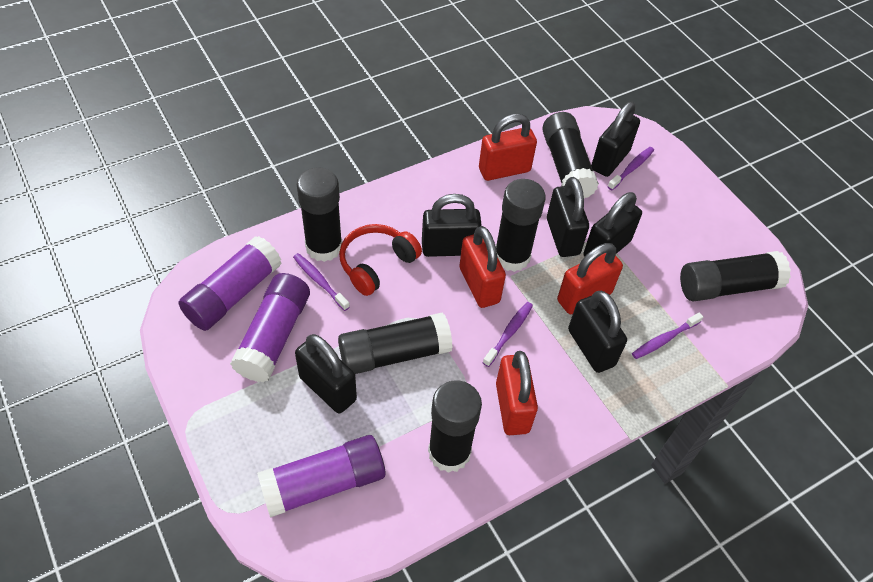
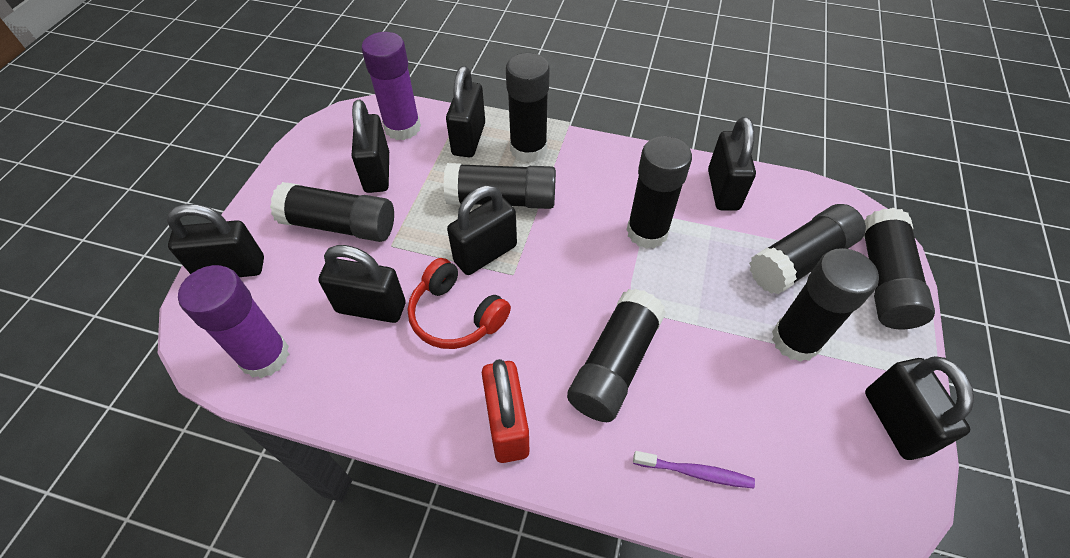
black glue stick: 6 -> 8
black padlock: 6 -> 7
purple glue stick: 3 -> 2
purple toothbrush: 4 -> 1
red padlock: 4 -> 1

